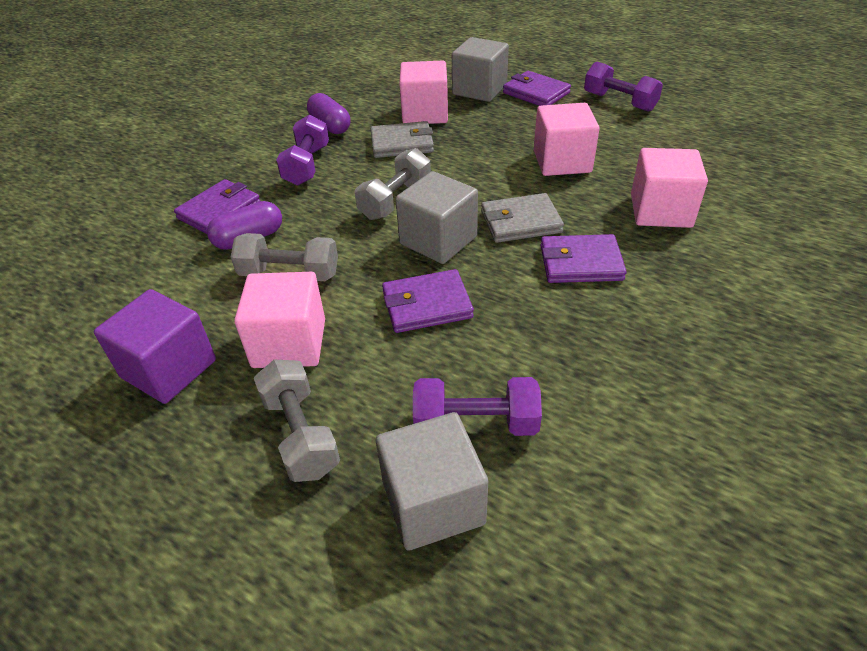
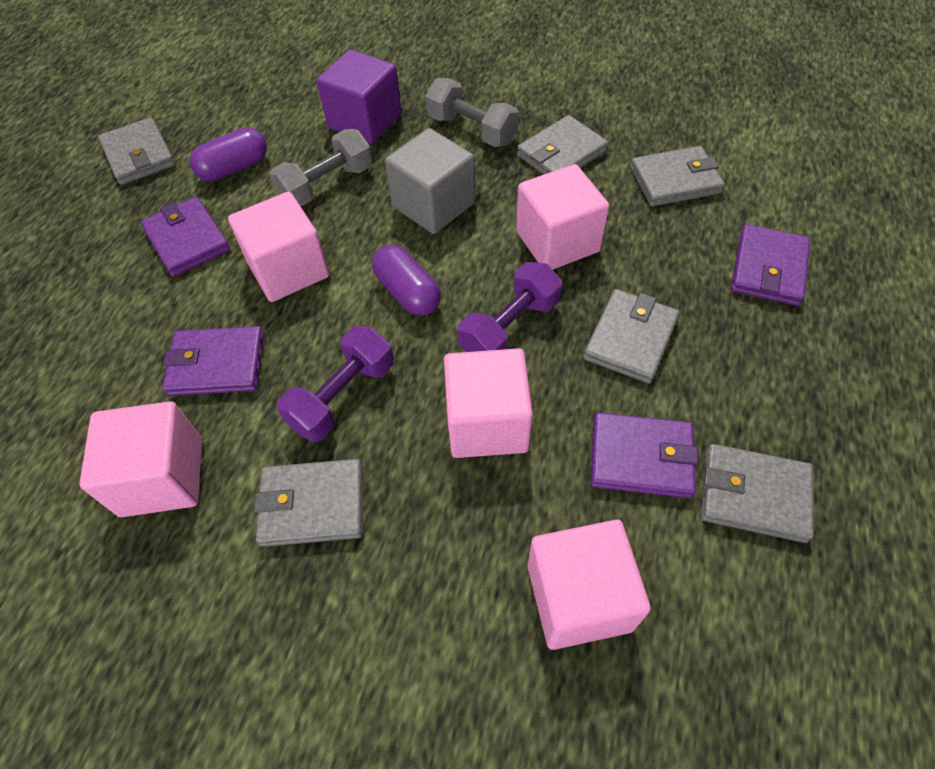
grey cube: 3 -> 1
grey dumbbell: 3 -> 2
grey wallet: 2 -> 6
pink cube: 4 -> 5
purple dumbbell: 3 -> 2

